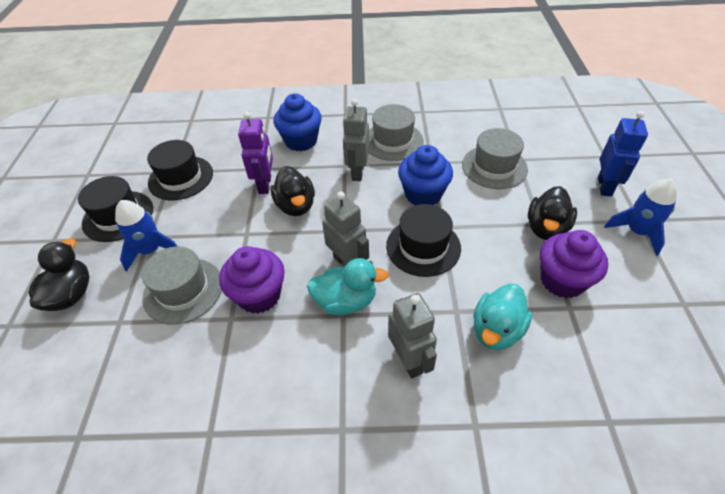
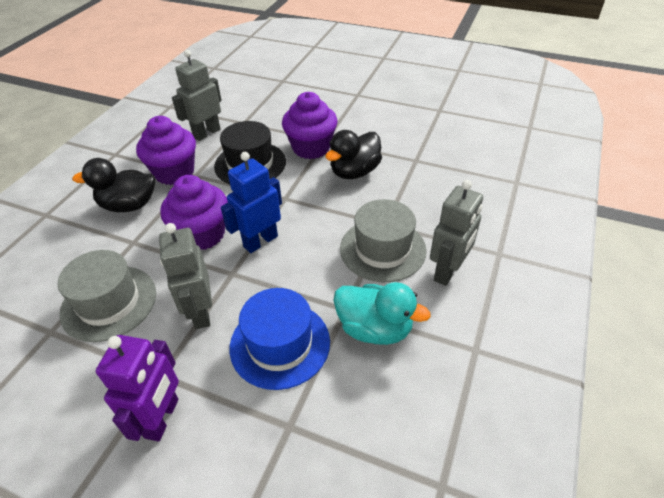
black duck: 3 -> 2
black hat: 3 -> 1
blue cupcake: 2 -> 0
blue hat: 0 -> 1
blue rocket: 2 -> 0
grey hat: 3 -> 2
purple cupcake: 2 -> 3
turquoise duck: 2 -> 1

